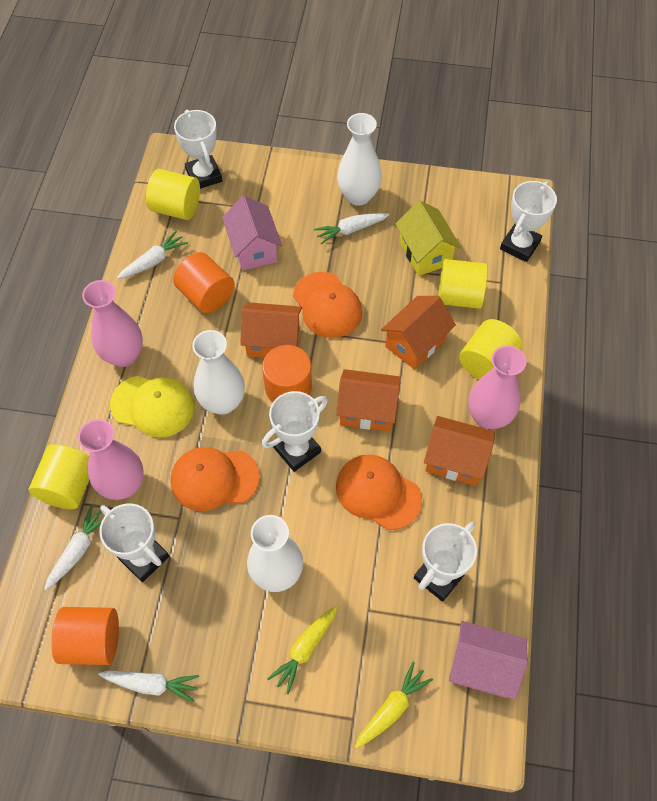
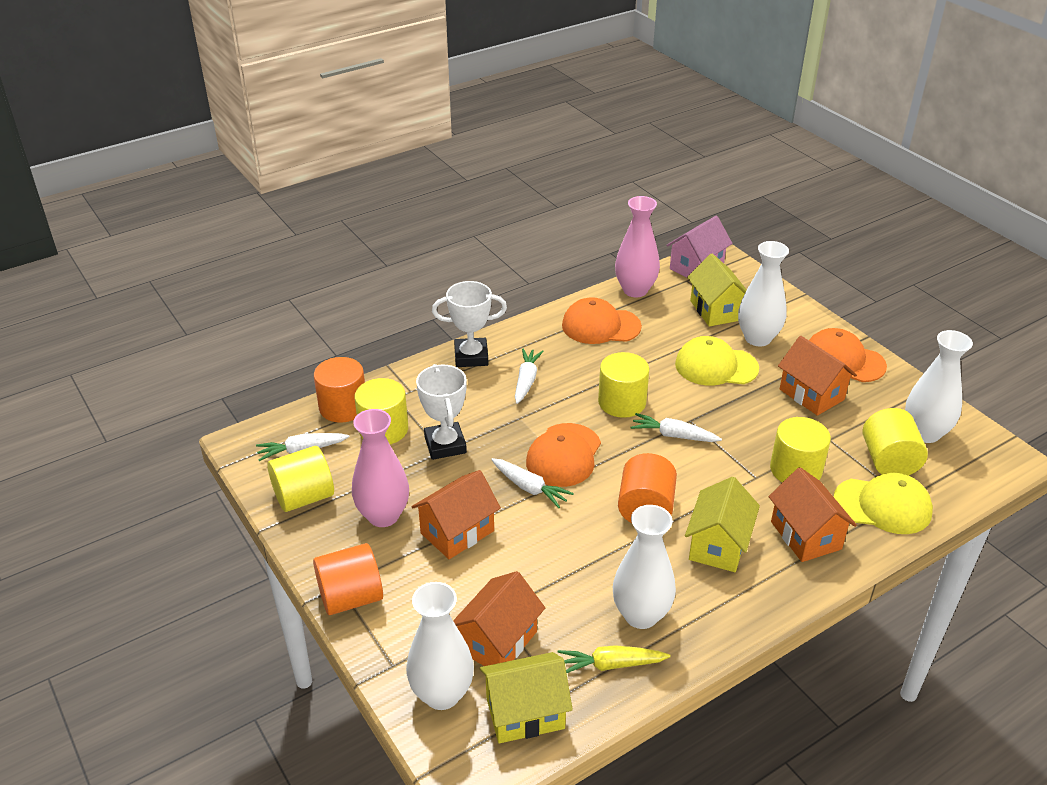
pink house: 2 -> 1
pink vase: 3 -> 2
white trophy: 5 -> 2
white vase: 3 -> 4
yellow cap: 1 -> 2
yellow carrot: 2 -> 1
yellow cylinder: 4 -> 5
yellow house: 1 -> 3

